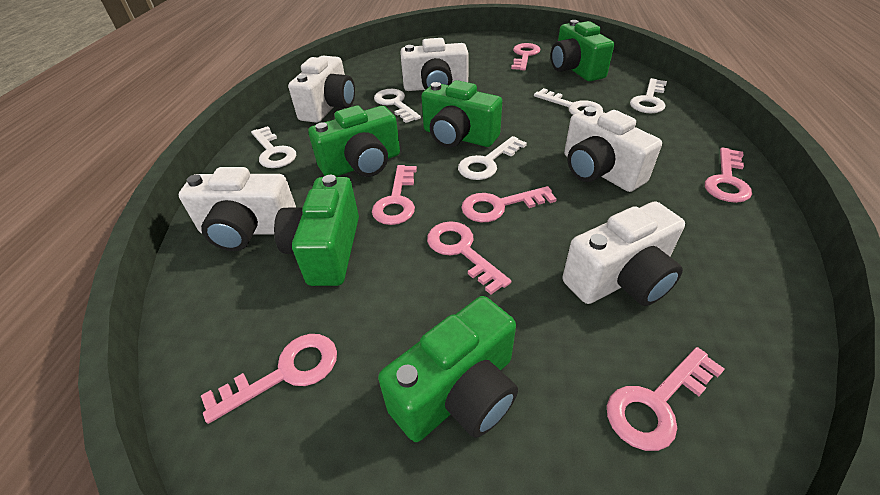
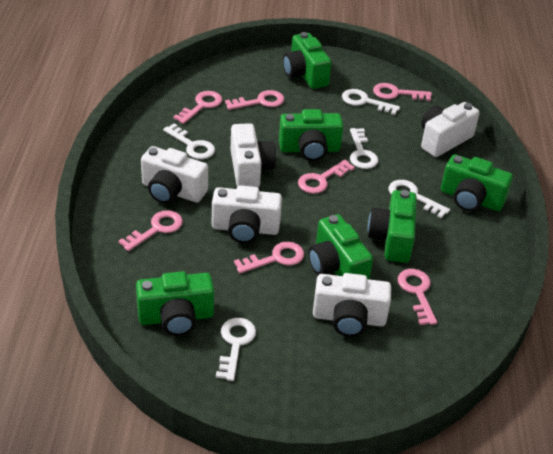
green camera: 5 -> 6

